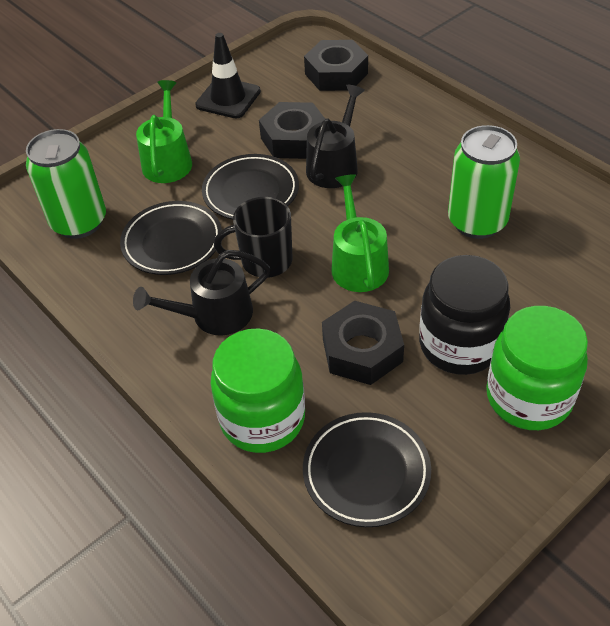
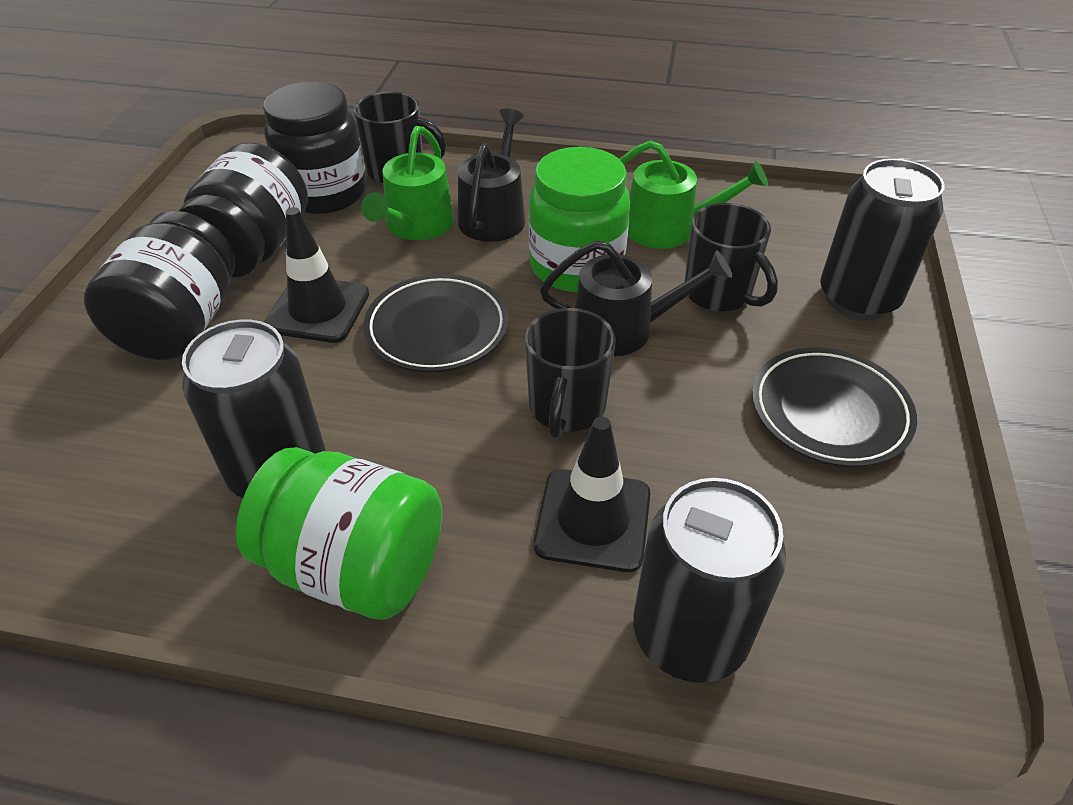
black can: 0 -> 3
black jar: 1 -> 3
black mug: 1 -> 3
black nut: 3 -> 0
black plate: 3 -> 2
black traffic cone: 1 -> 2
green can: 2 -> 0

